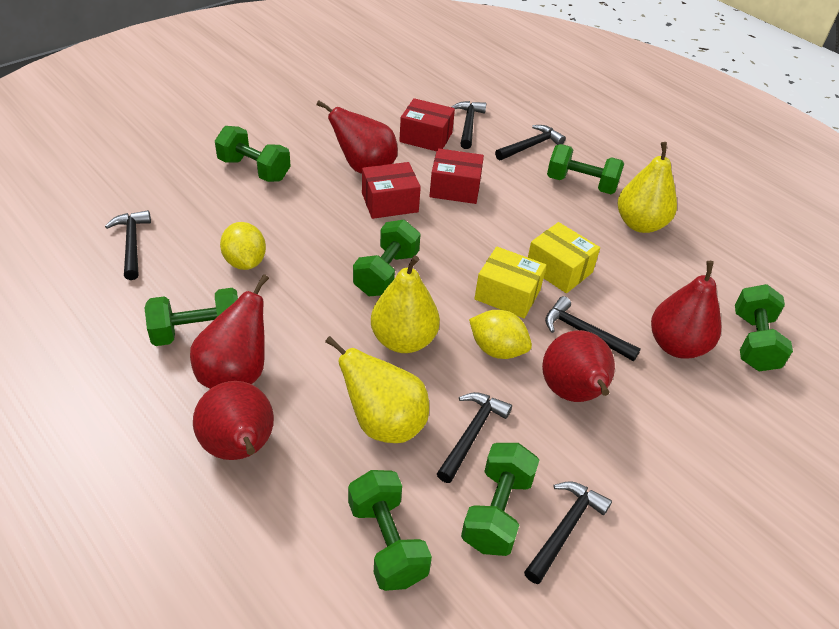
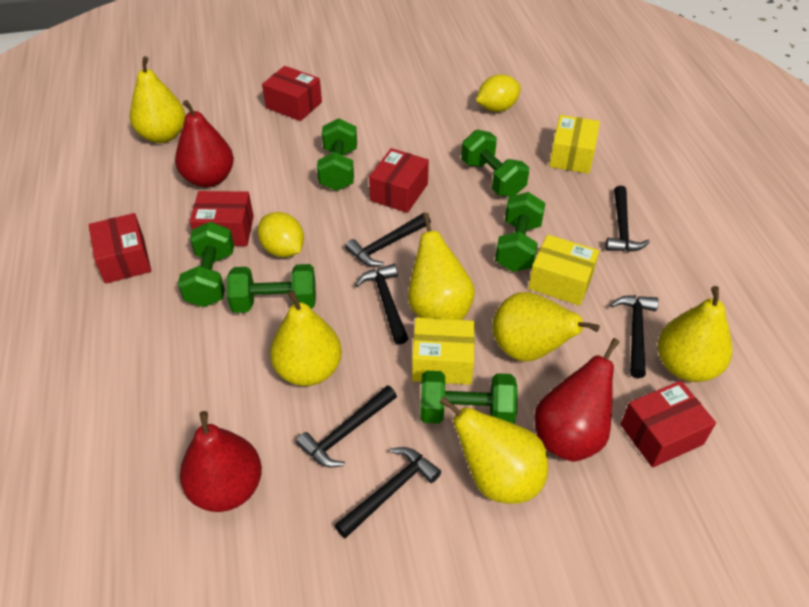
green dumbbell: 7 -> 6
red box: 3 -> 5
red pear: 5 -> 3
yellow box: 2 -> 3
yellow pear: 3 -> 6

